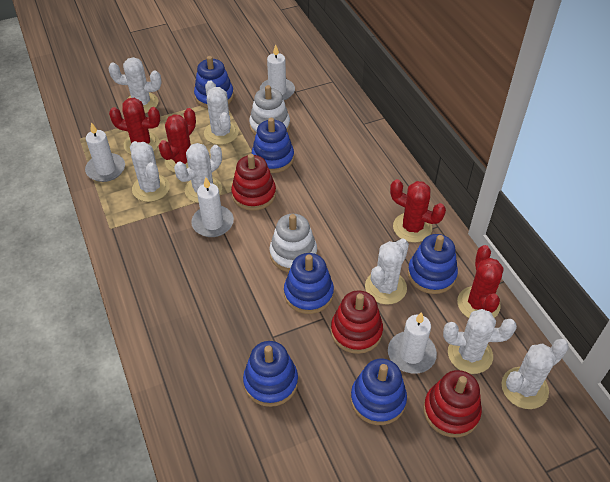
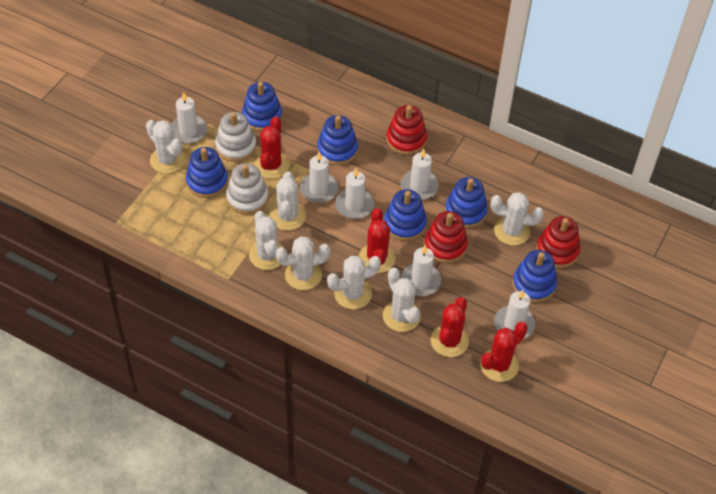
white candle: 4 -> 6

